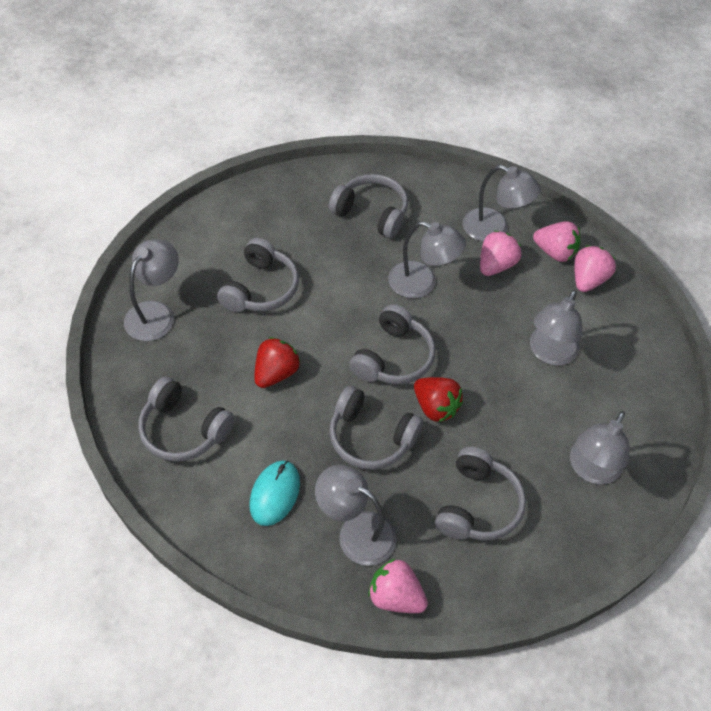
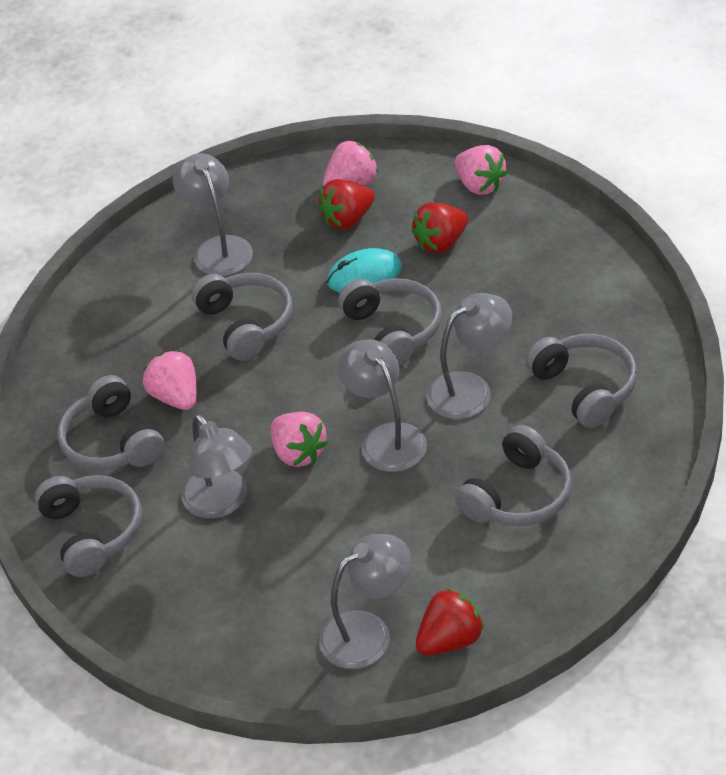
grey lamp: 6 -> 5
red strawberry: 2 -> 3

